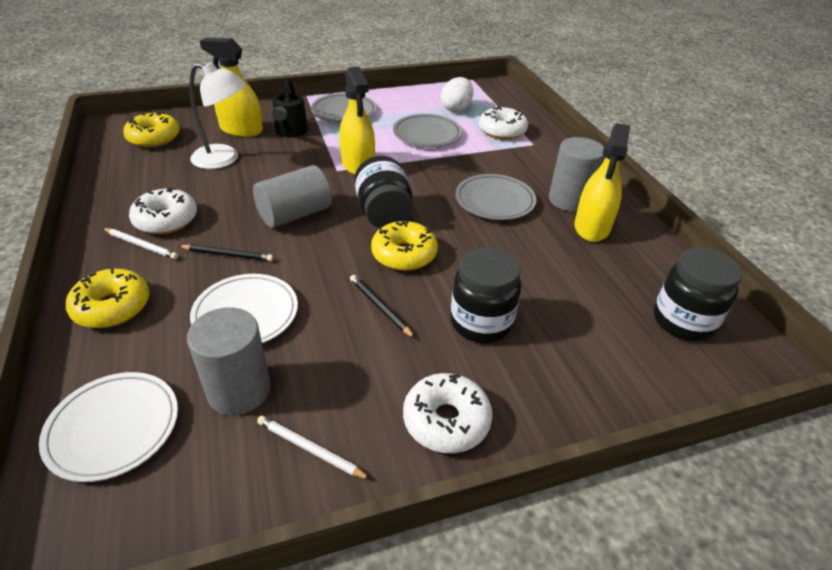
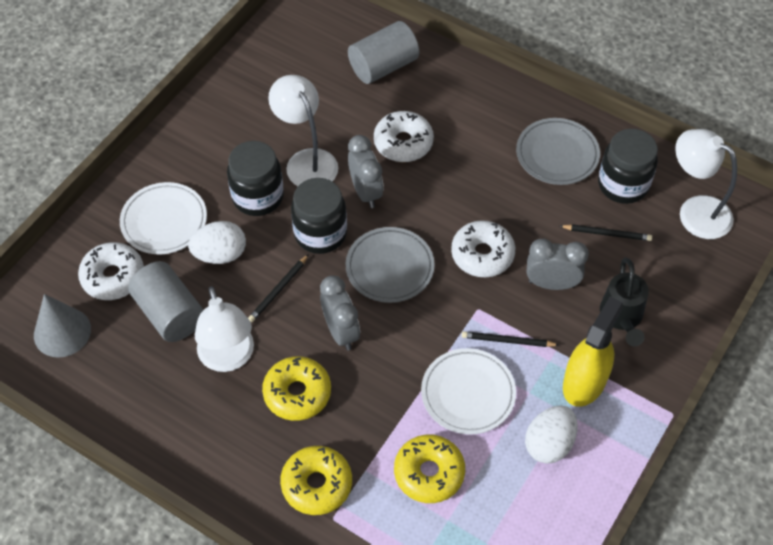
black pencil: 2 -> 3
grey clock: 0 -> 3
grey cone: 0 -> 1
grey cylinder: 3 -> 2
grey plate: 3 -> 2
white egg: 1 -> 2
white lamp: 1 -> 3
white pencil: 2 -> 0
yellow spray bottle: 3 -> 1

